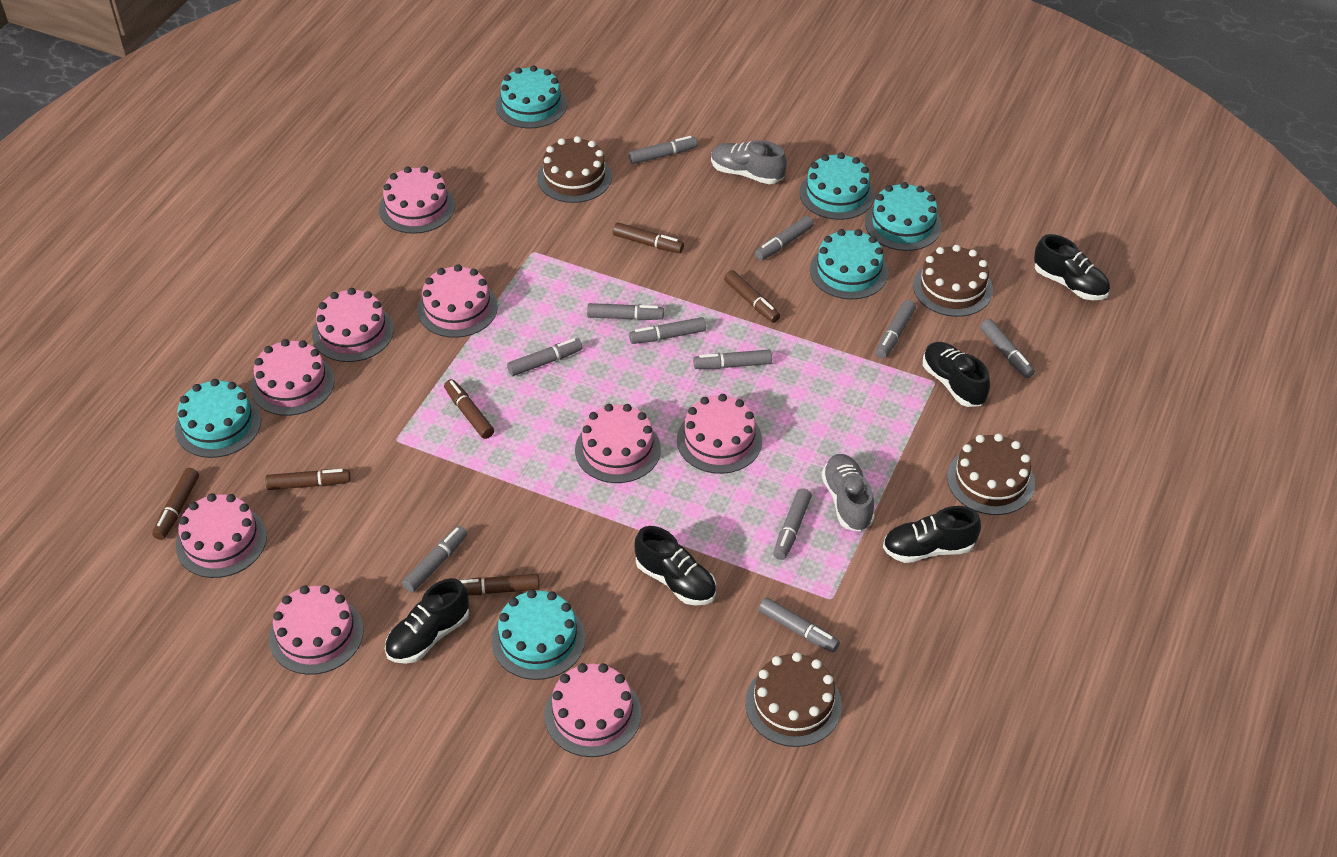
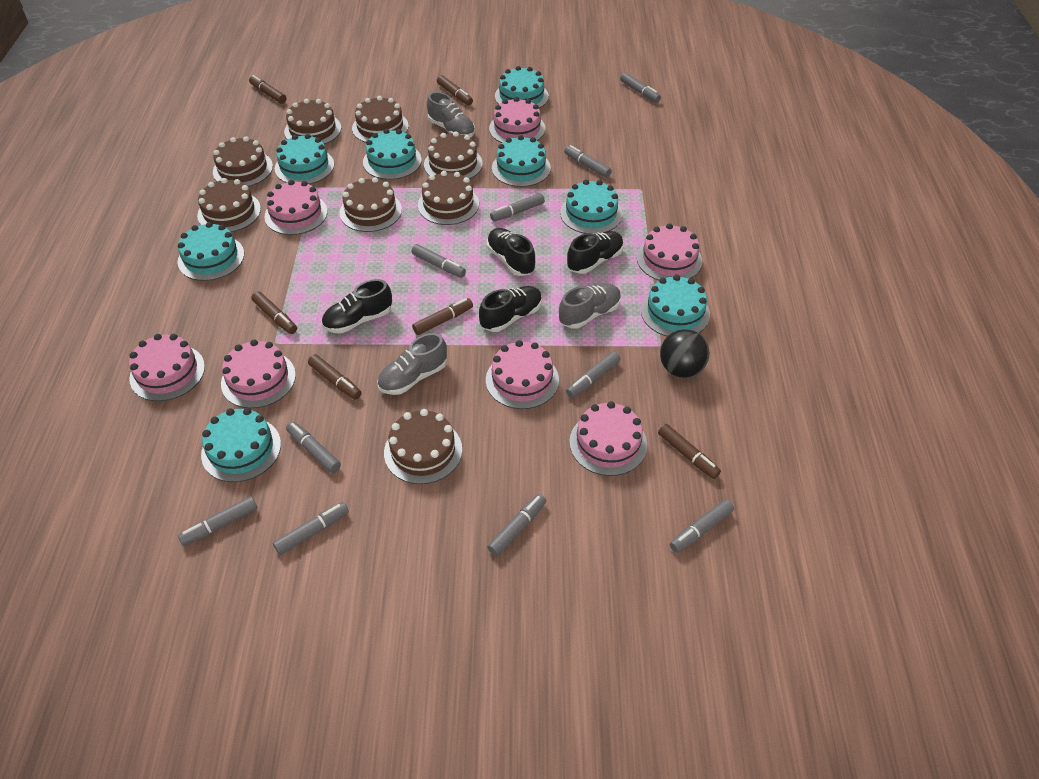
black ball: 0 -> 1
black shoe: 5 -> 4
brown cake: 4 -> 8
grey marker: 11 -> 10
grey shoe: 2 -> 3
pink cake: 9 -> 7
turquoise cake: 6 -> 8

